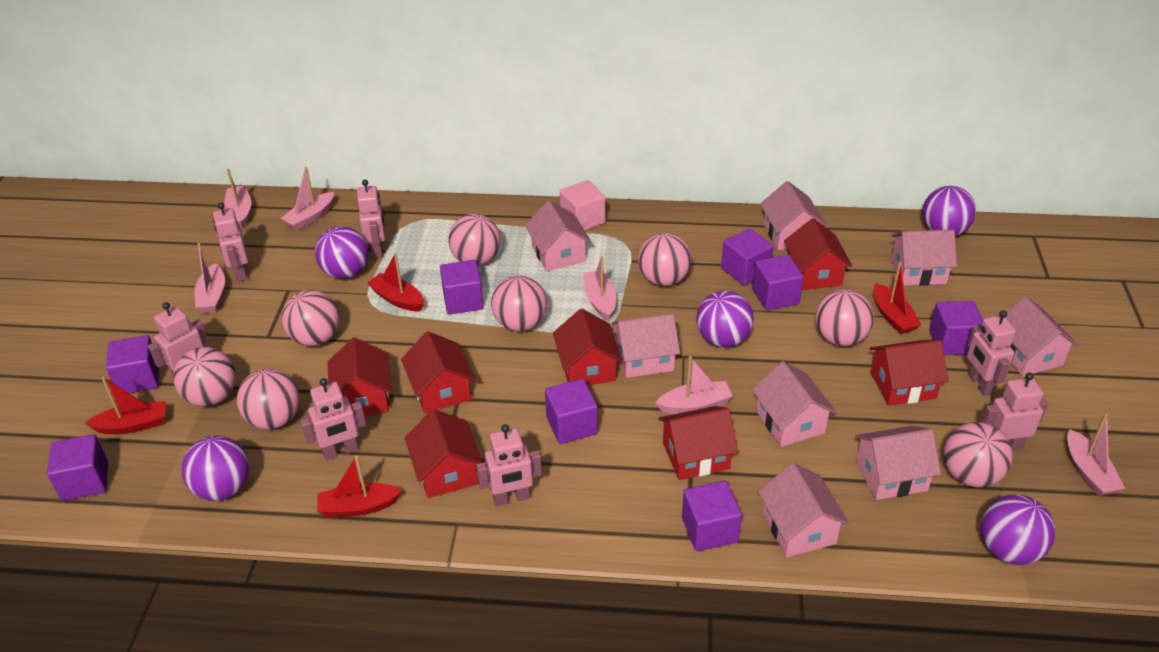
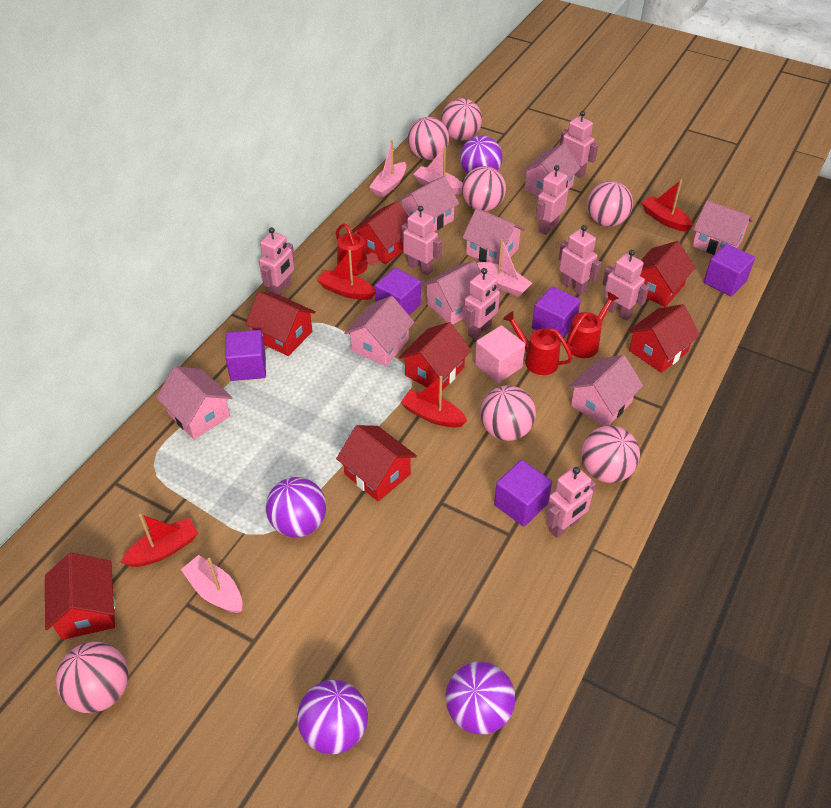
pink ball: 8 -> 7
pink boat: 6 -> 4
pink robot: 7 -> 8
purple ball: 5 -> 4
purple cube: 8 -> 5
red watering can: 0 -> 3

